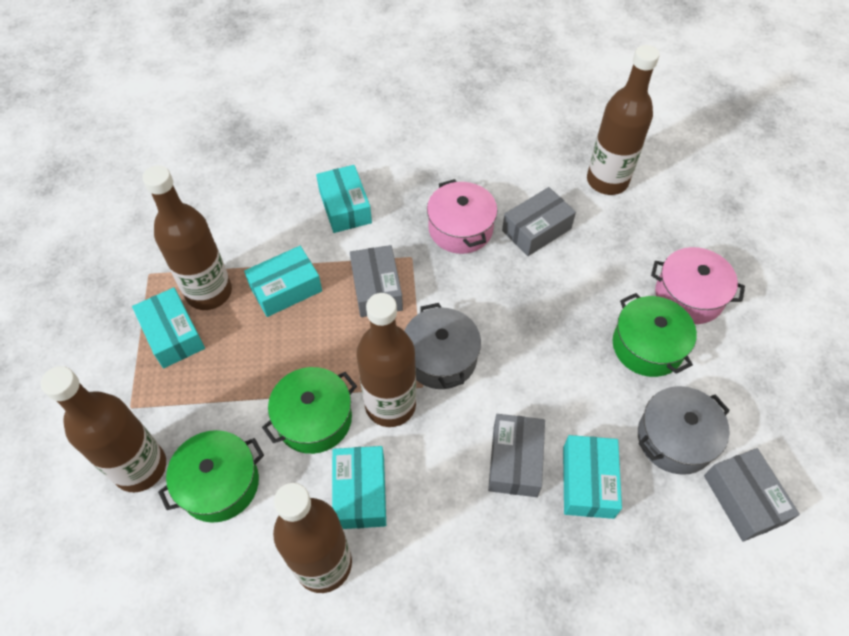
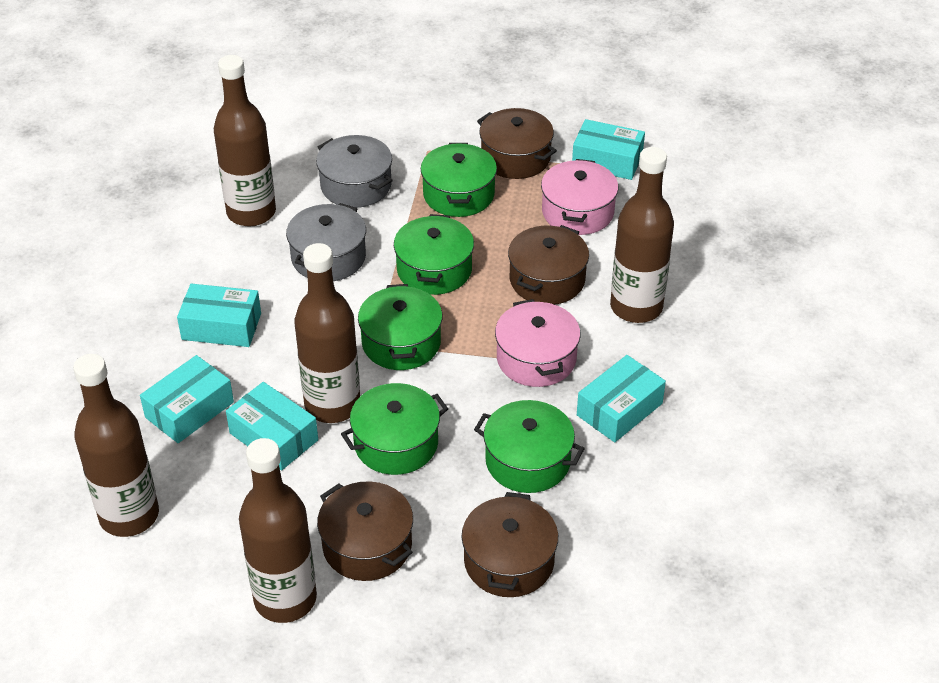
brown pot: 0 -> 4
green pot: 3 -> 5
grey box: 4 -> 0

